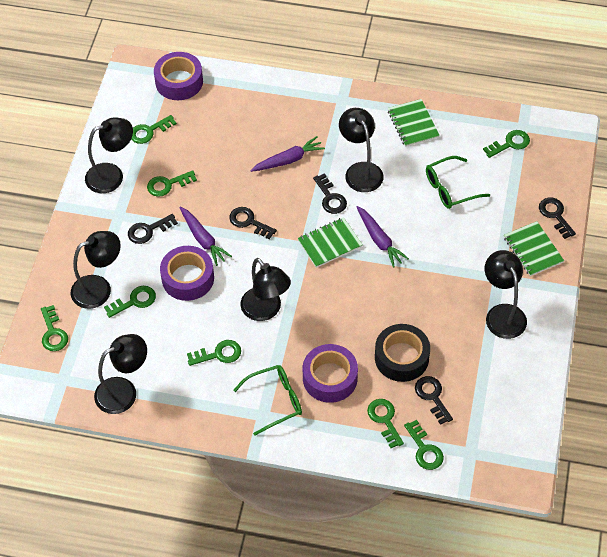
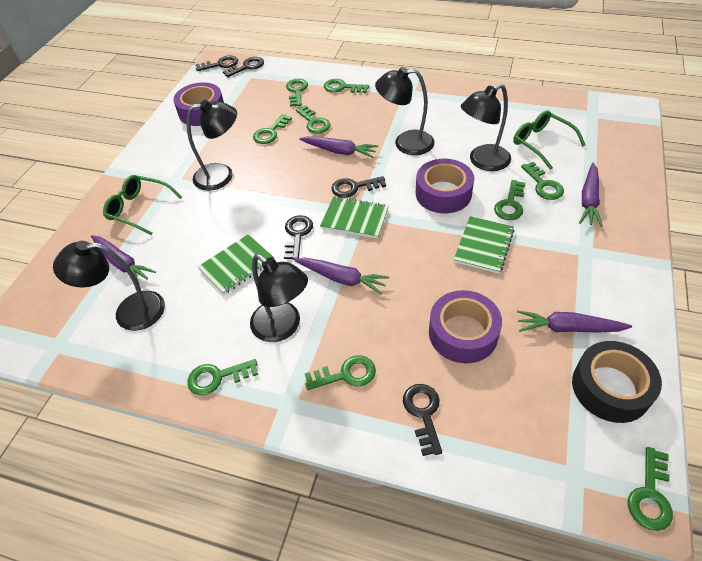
black lamp: 6 -> 5
green key: 8 -> 9
purple carrot: 3 -> 5

